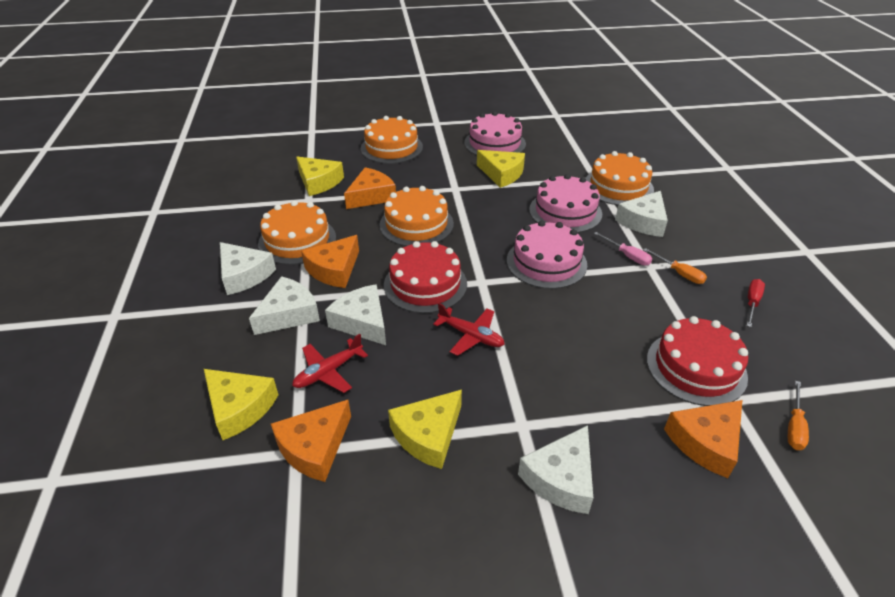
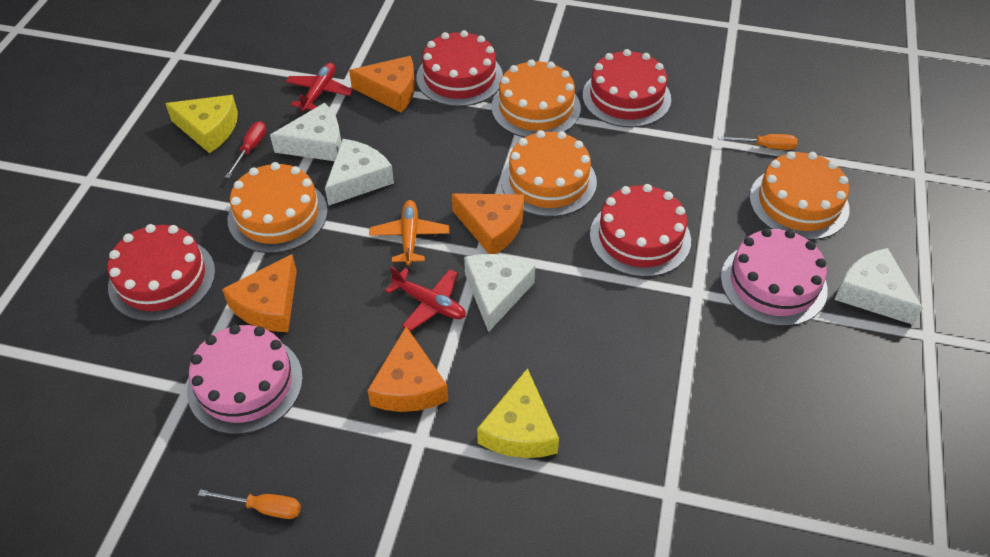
orange plane: 0 -> 1
pink cake: 3 -> 2
pink screwdriver: 1 -> 0
red cake: 2 -> 4
white cheese: 5 -> 4
yellow cheese: 4 -> 2

